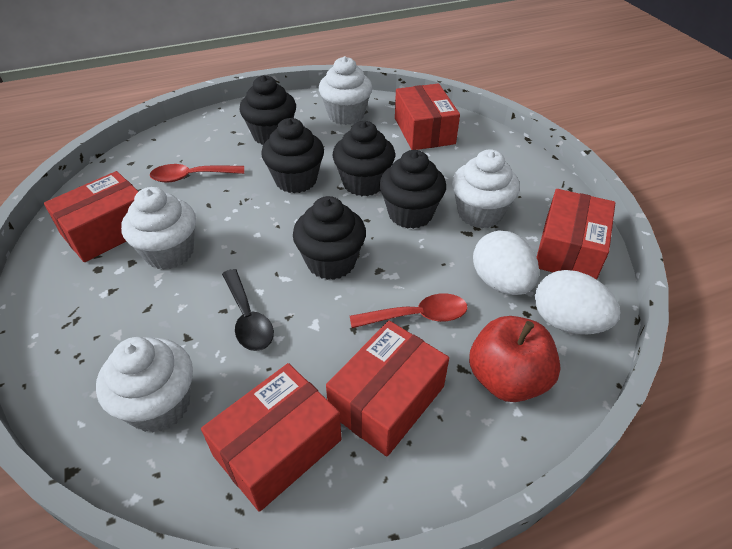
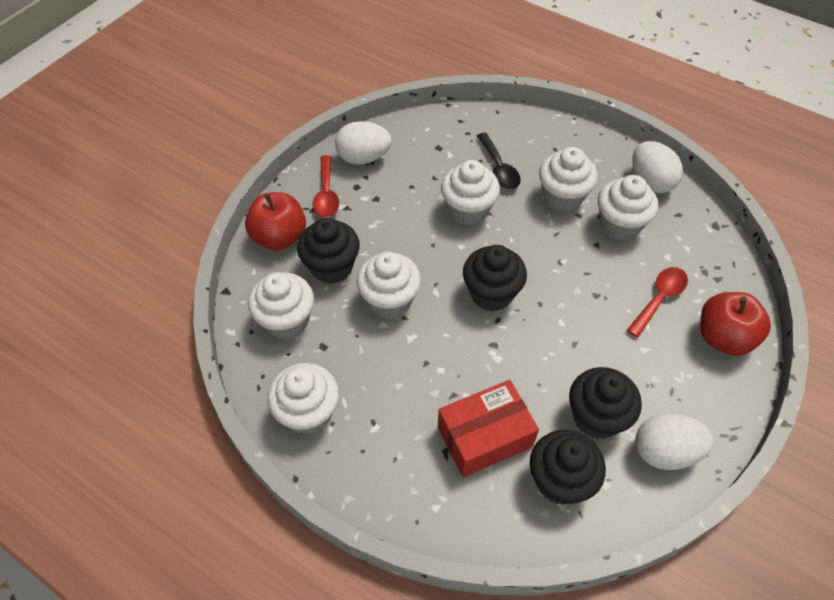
black cupcake: 5 -> 4
red apple: 1 -> 2
red box: 5 -> 1
white cupcake: 4 -> 6
white egg: 2 -> 3

